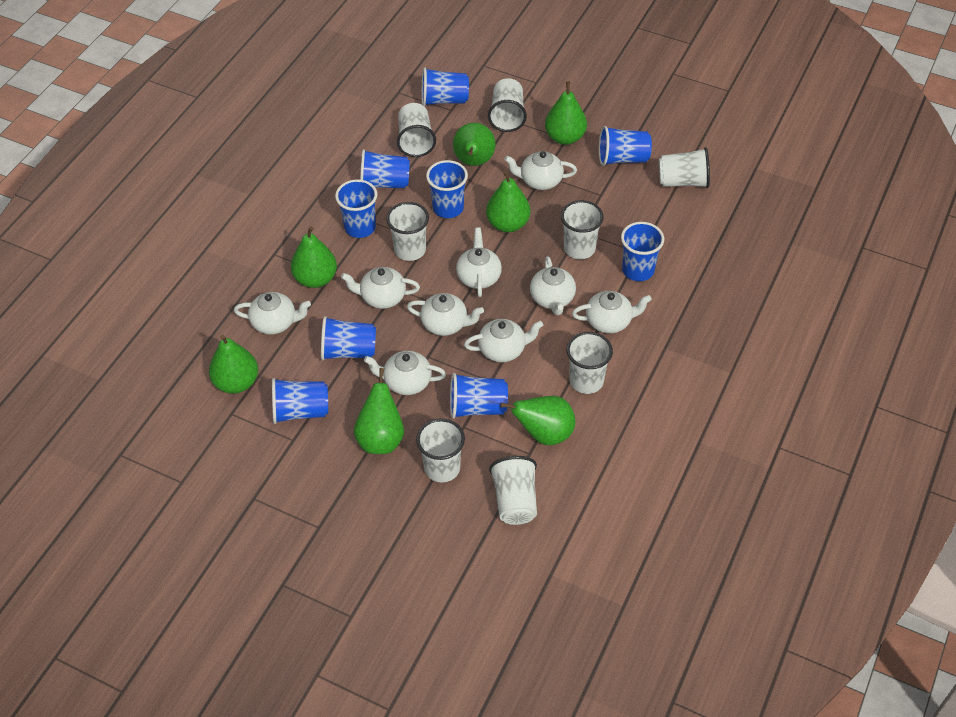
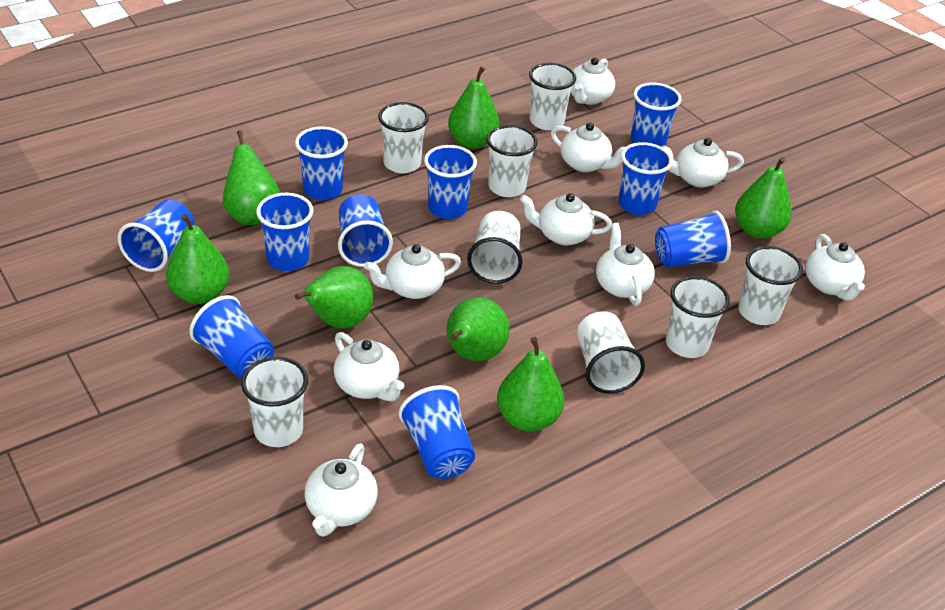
blue cup: 9 -> 10

